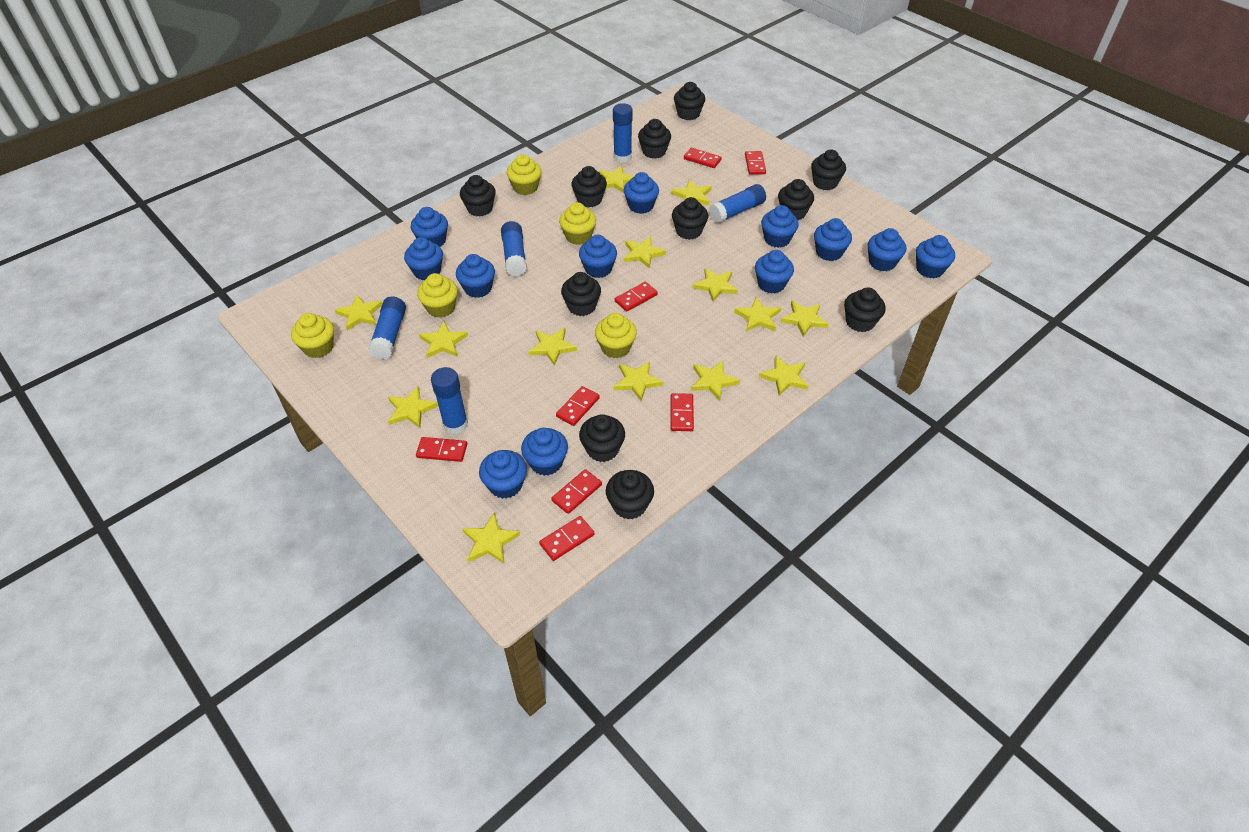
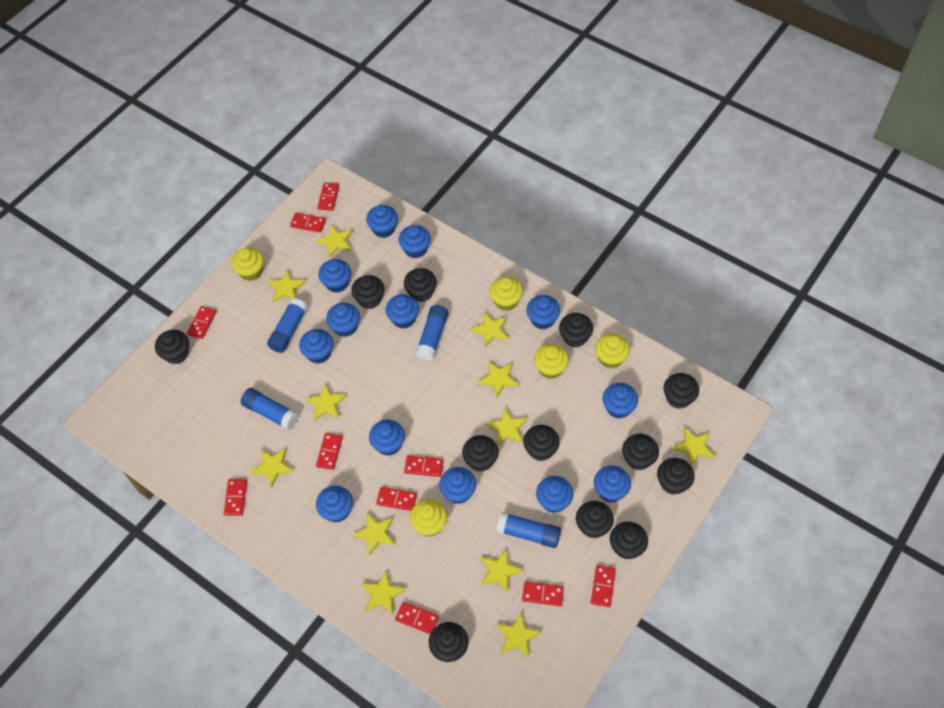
black cupcake: 11 -> 12
blue cupcake: 12 -> 13
blue glue stick: 5 -> 4
red domino: 8 -> 10
yellow star: 14 -> 12

